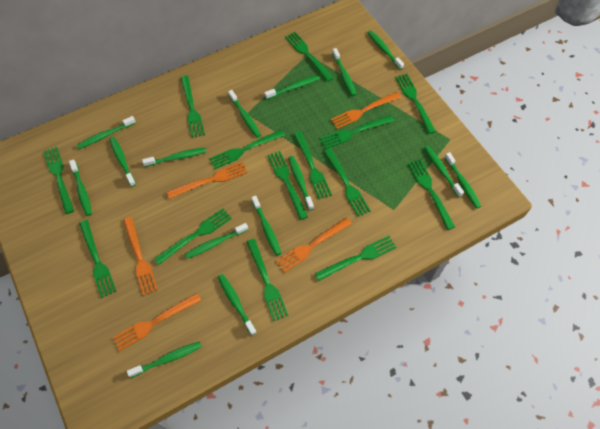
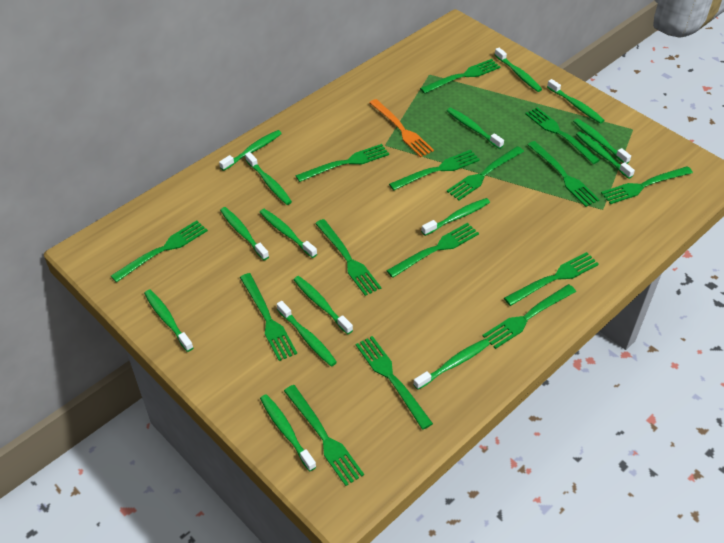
green fork: 14 -> 15
orange fork: 5 -> 1

